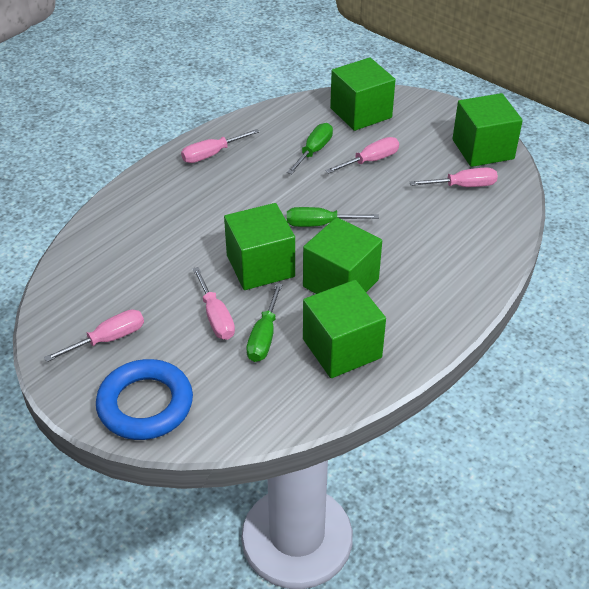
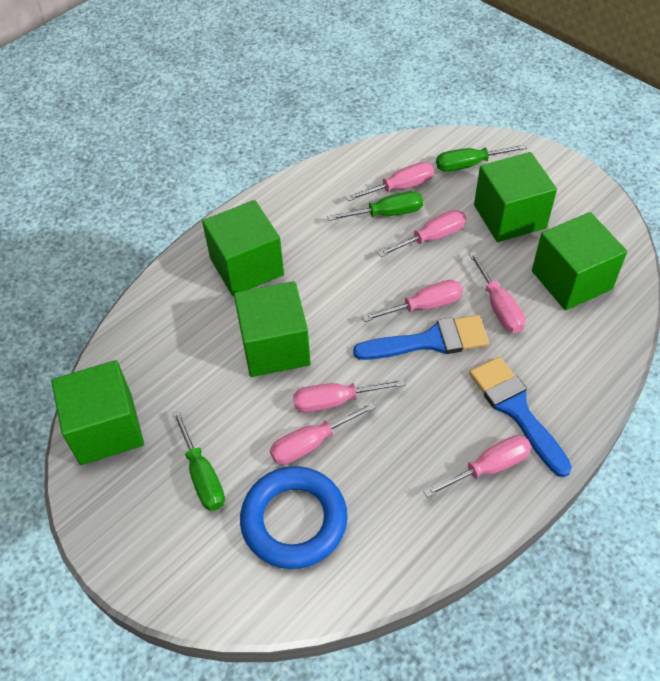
blue brush: 0 -> 2
pink screwdriver: 5 -> 7

